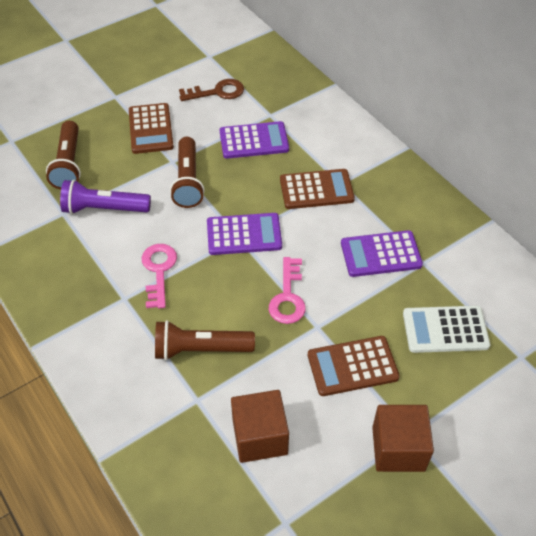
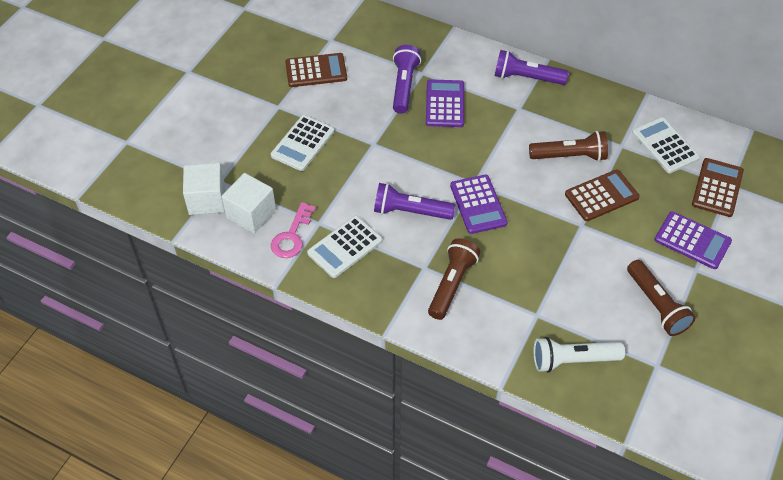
brown cube: 2 -> 0
brown key: 1 -> 0
pink key: 2 -> 1
purple flashlight: 1 -> 3
white calculator: 1 -> 3
white cube: 0 -> 2
white flashlight: 0 -> 1

